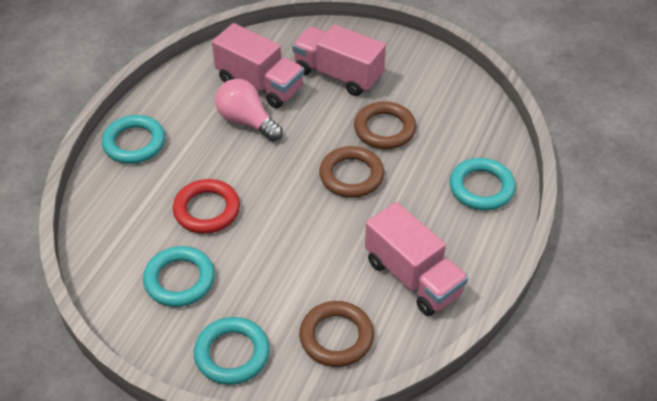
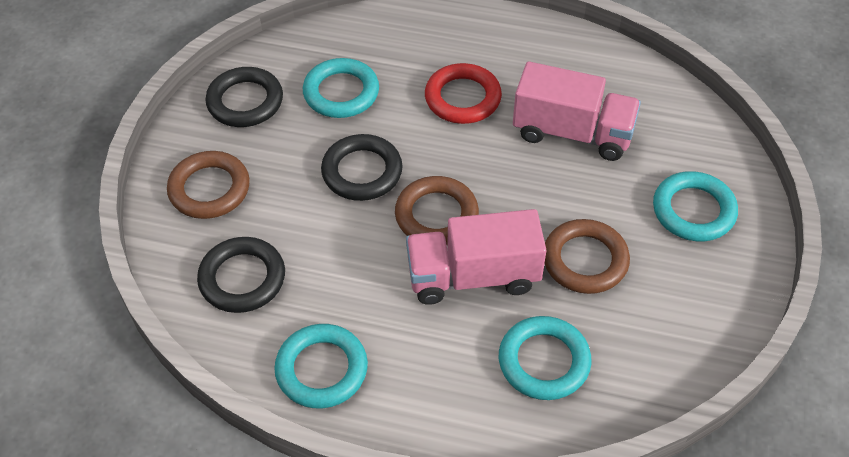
black ring: 0 -> 3
pink light bulb: 1 -> 0
pink truck: 3 -> 2

